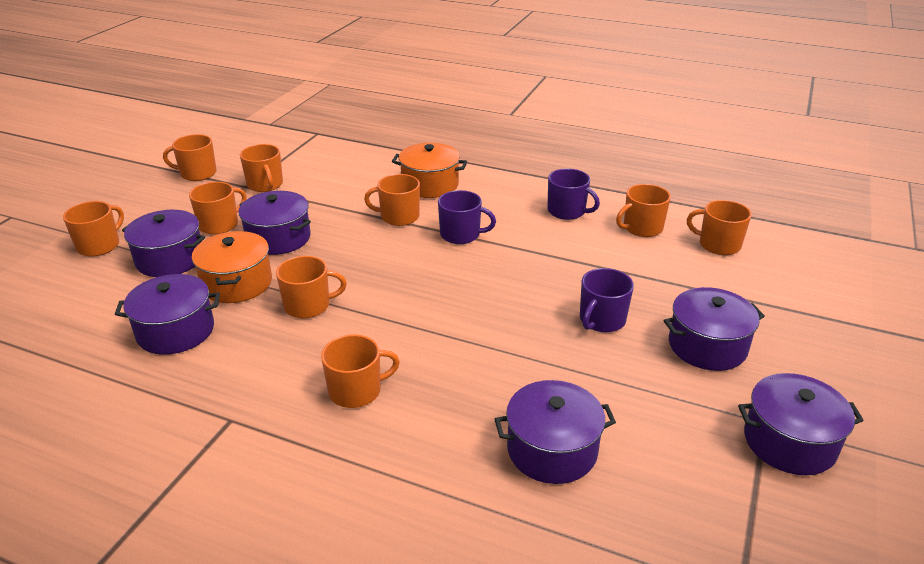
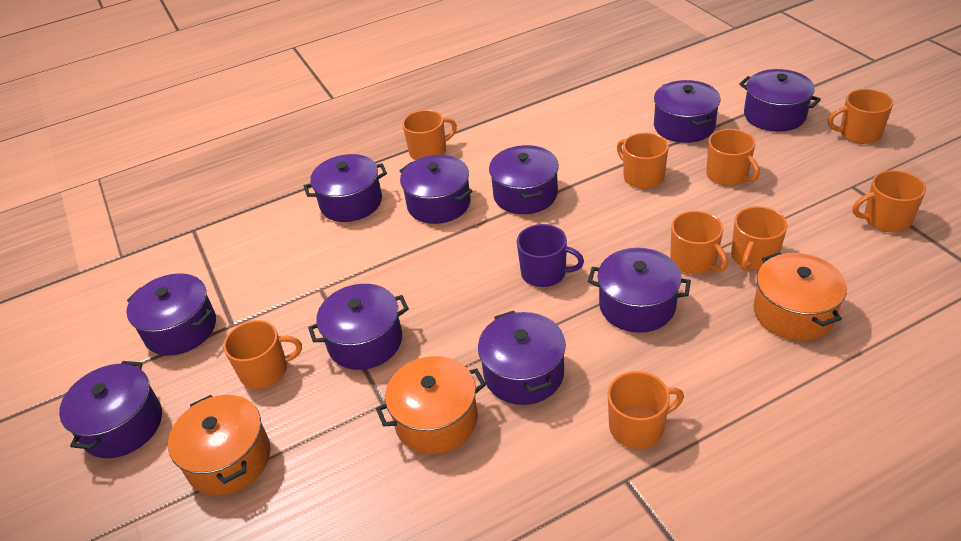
orange pot: 2 -> 3
purple mug: 3 -> 1
purple pot: 6 -> 10

